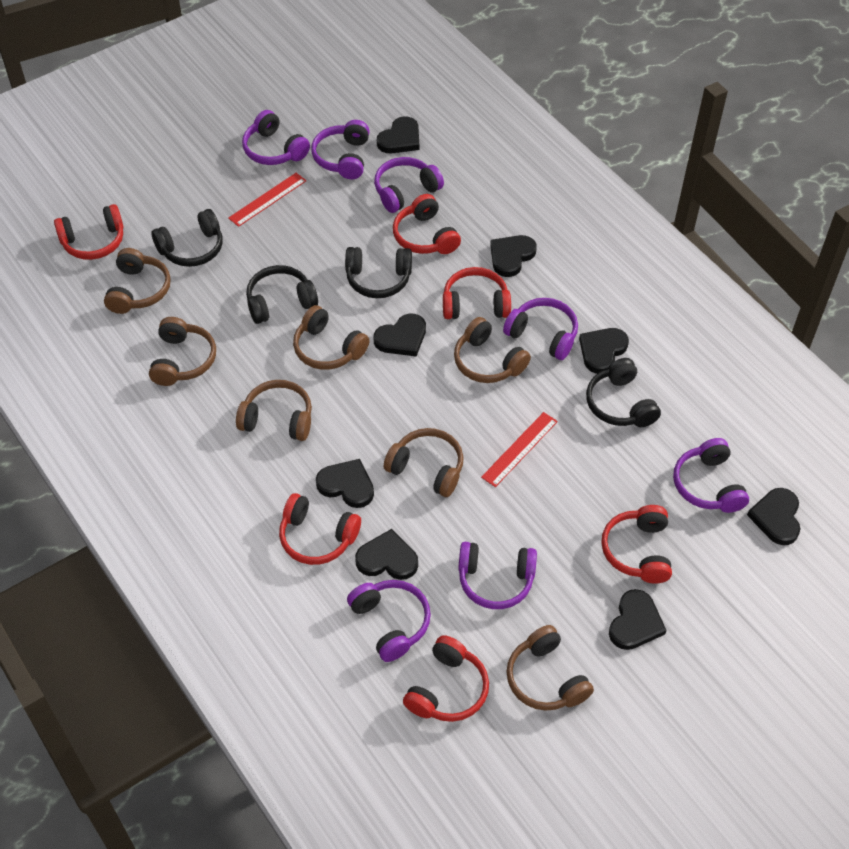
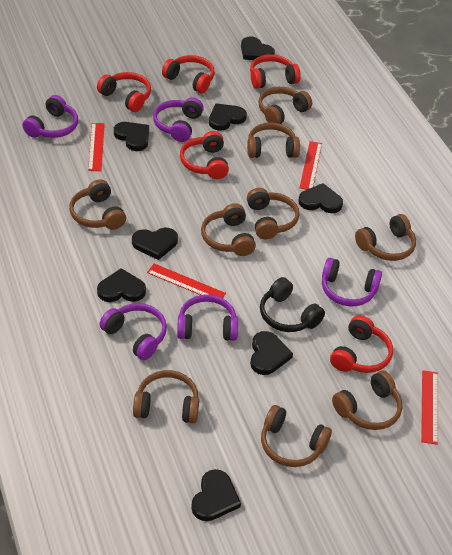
black headphones: 4 -> 1
brown headphones: 7 -> 9
purple headphones: 7 -> 5
red headphones: 6 -> 5
red ruler: 2 -> 4

